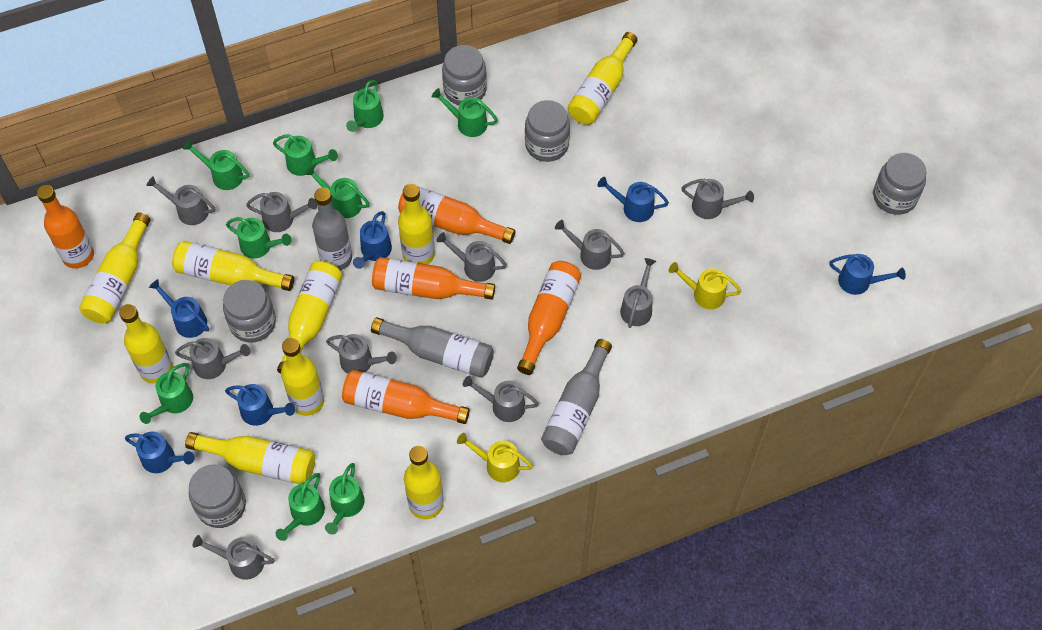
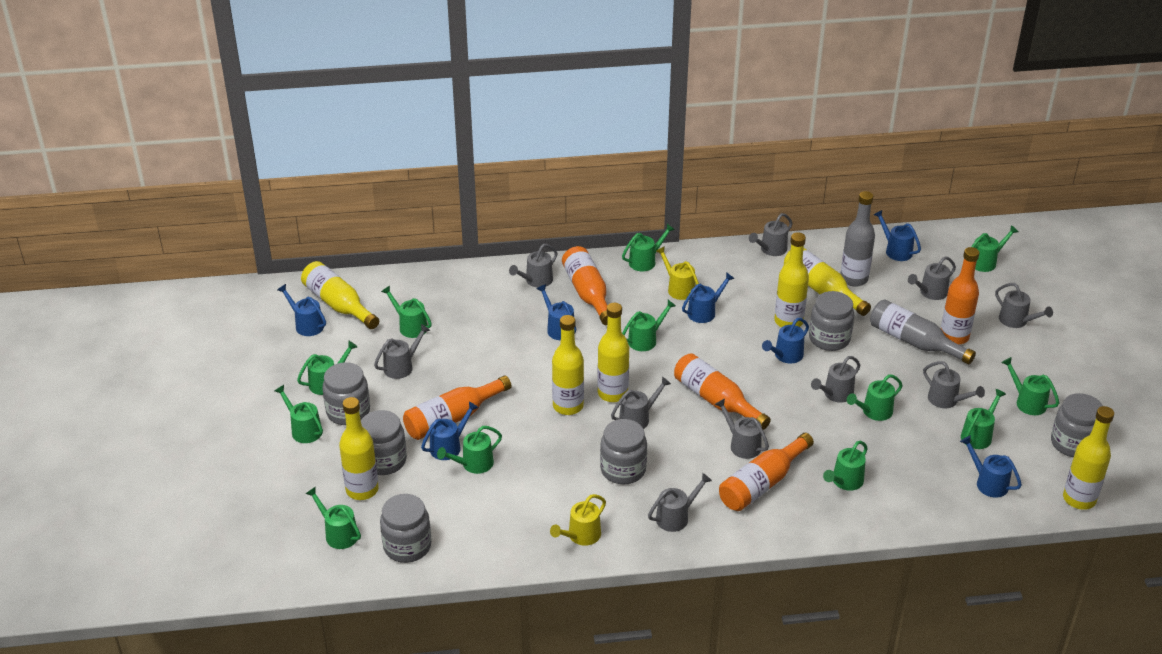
blue watering can: 6 -> 7
green watering can: 9 -> 12
grey bottle: 3 -> 2
grey jar: 5 -> 6
yellow bottle: 9 -> 7

